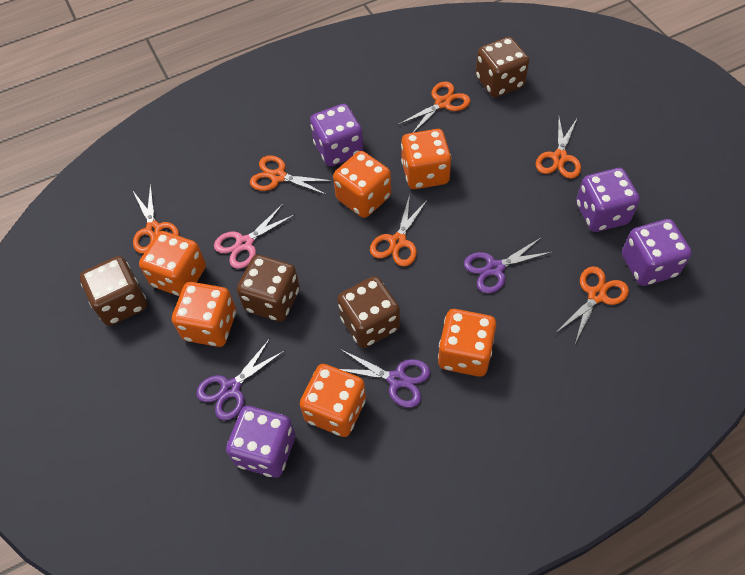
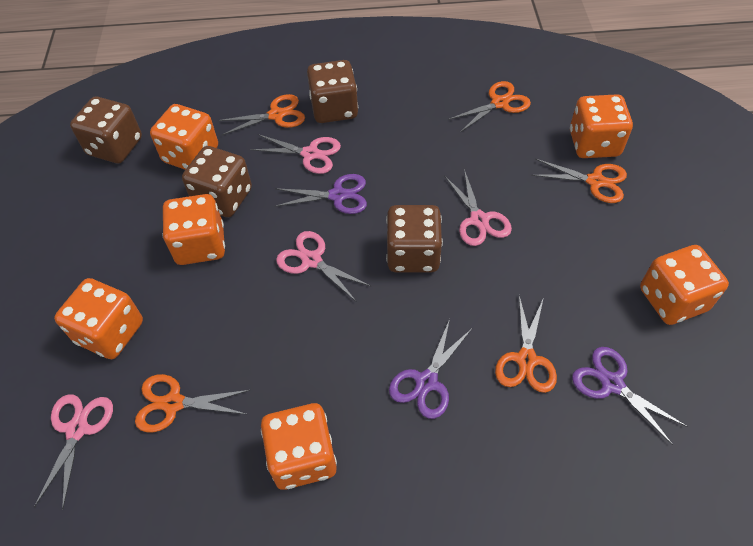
orange scissors: 6 -> 5
pink scissors: 1 -> 4
purple dice: 4 -> 0

